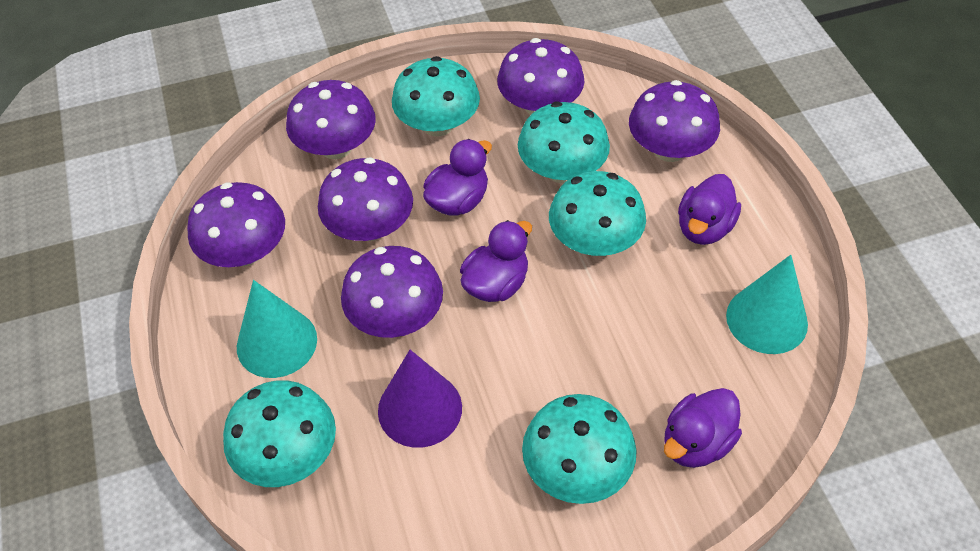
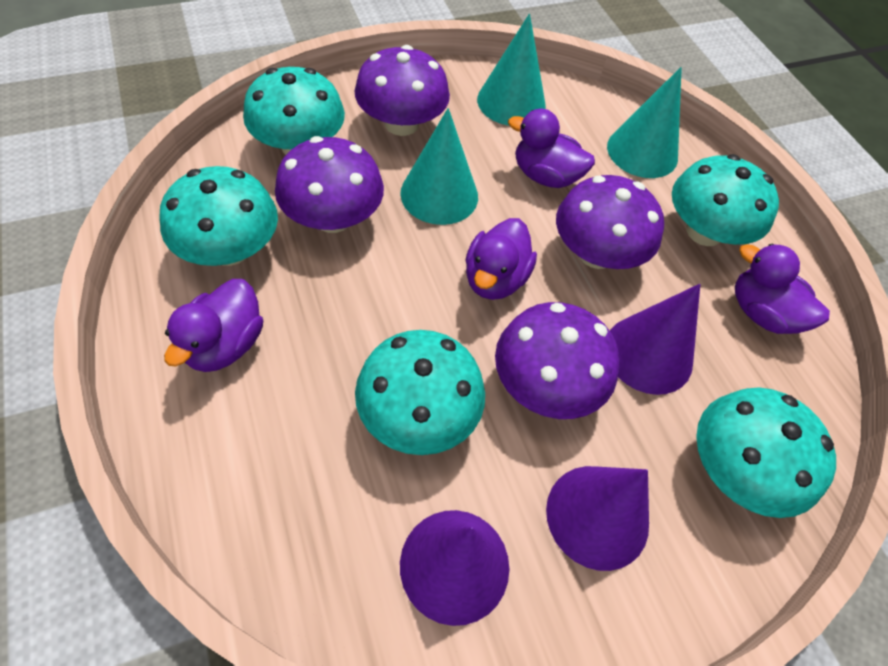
purple cone: 1 -> 3
purple mushroom: 6 -> 4
turquoise cone: 2 -> 3

